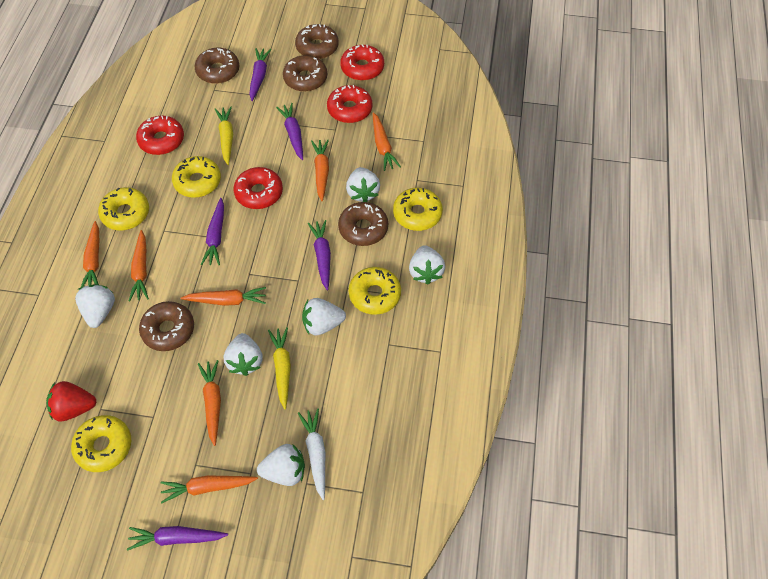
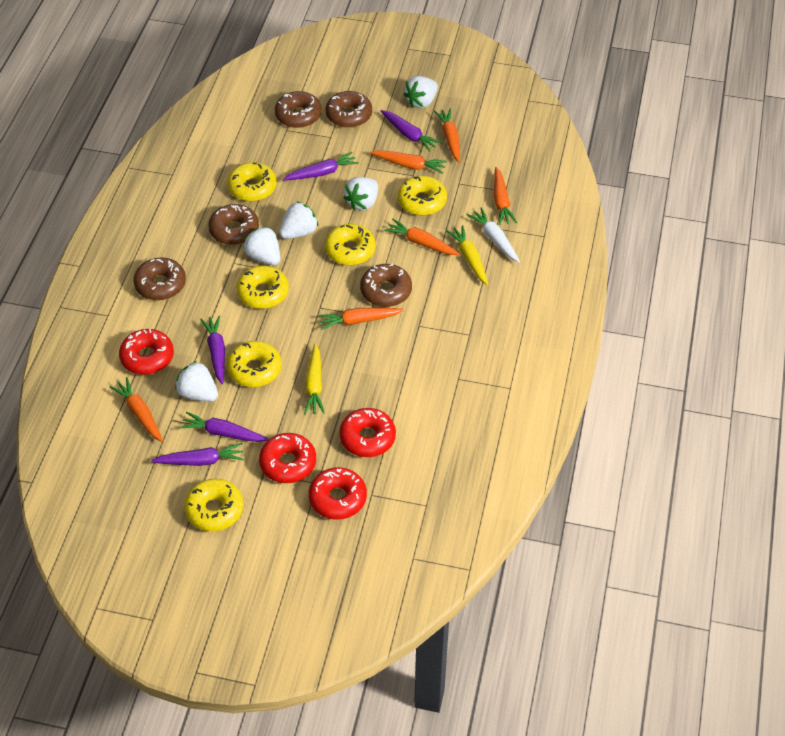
orange carrot: 7 -> 6
red strawberry: 1 -> 0
white strawberry: 6 -> 5
yellow donut: 5 -> 6

